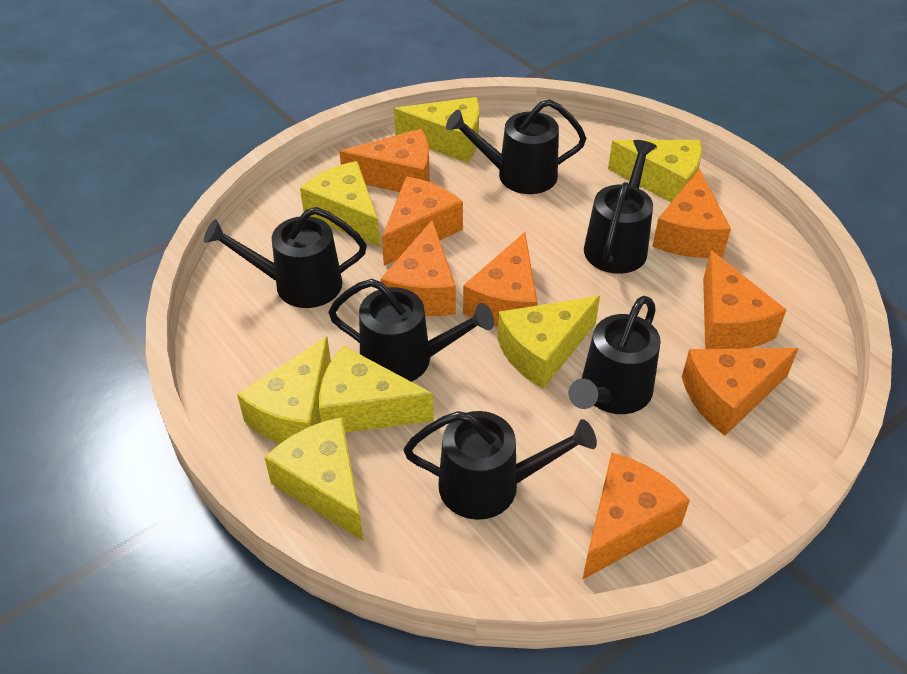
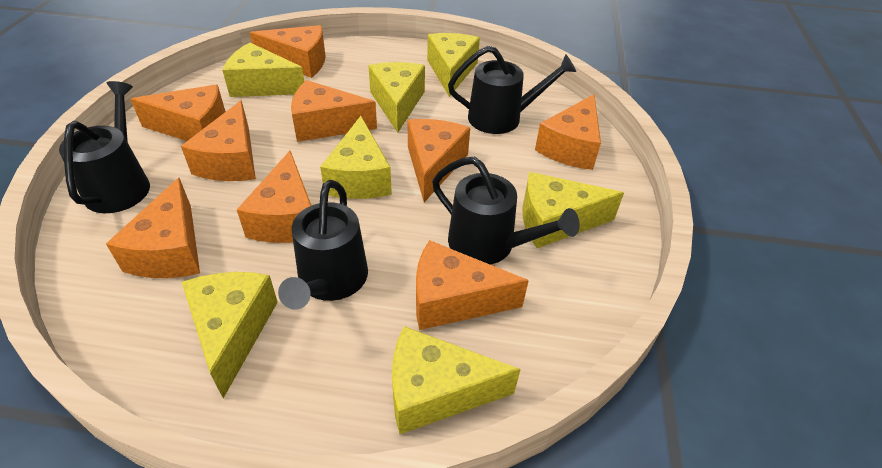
black watering can: 6 -> 4
orange cheese: 8 -> 9

